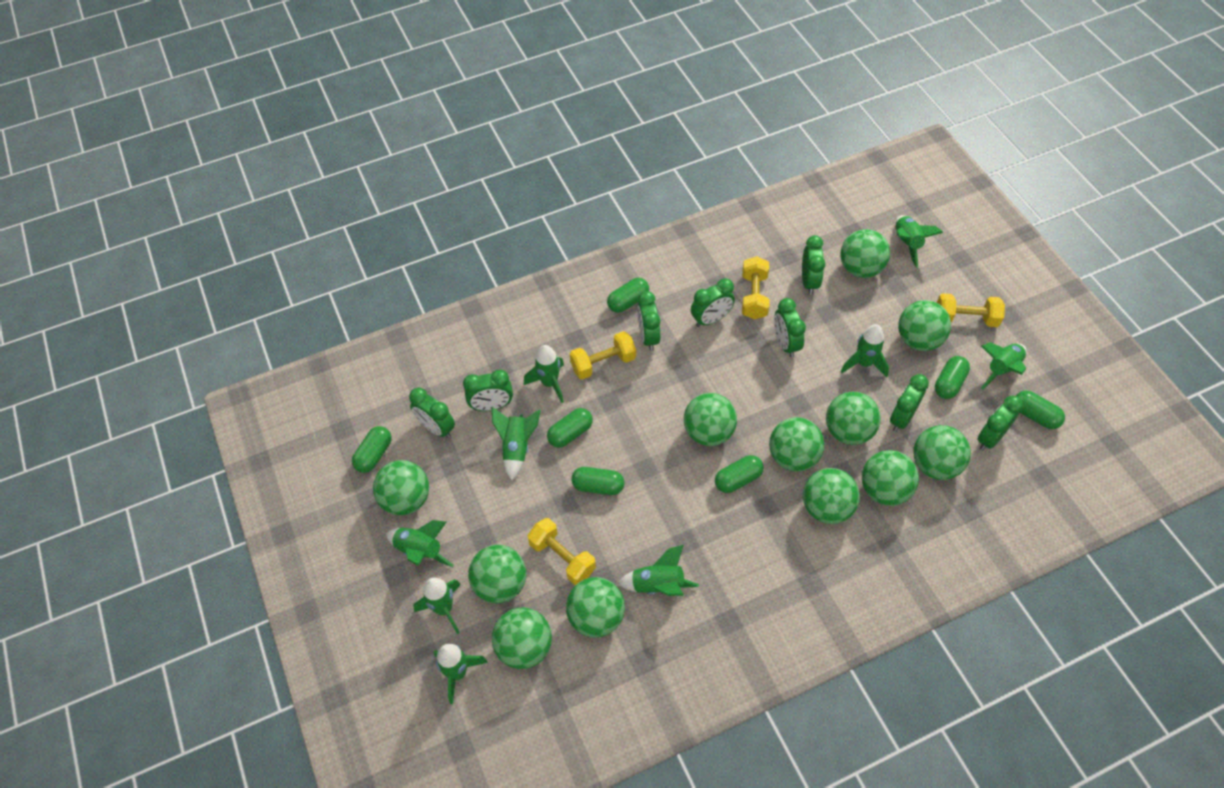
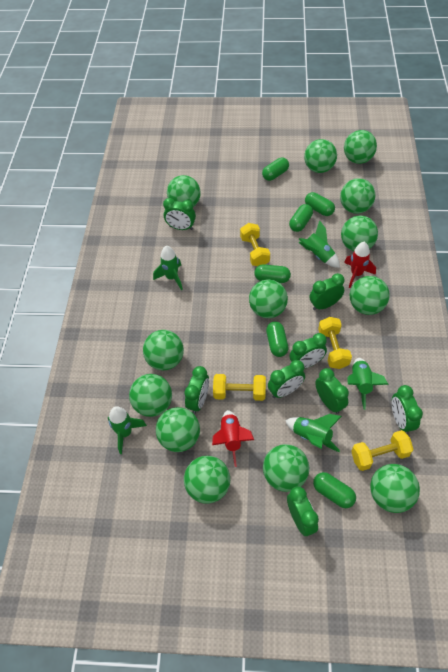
green ball: 12 -> 13
green capsule: 7 -> 6
green rocket: 9 -> 5
red rocket: 0 -> 2

